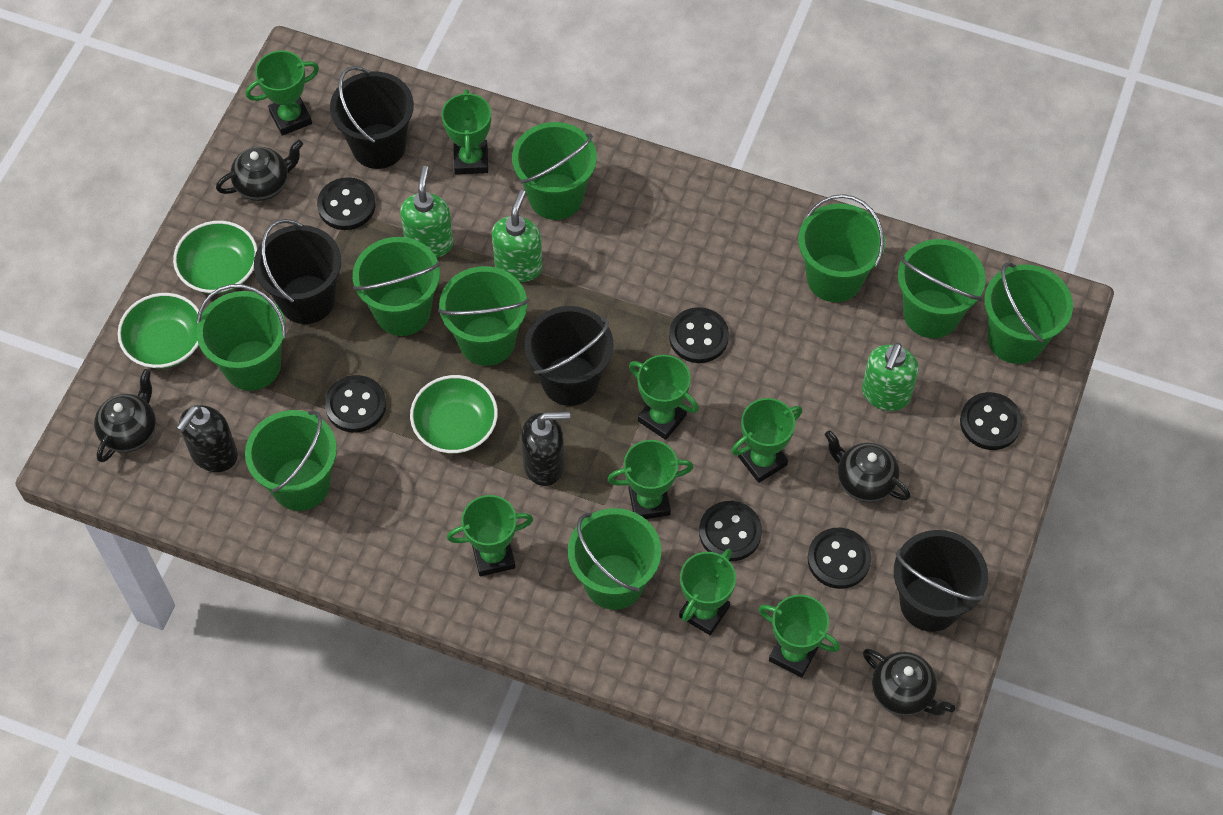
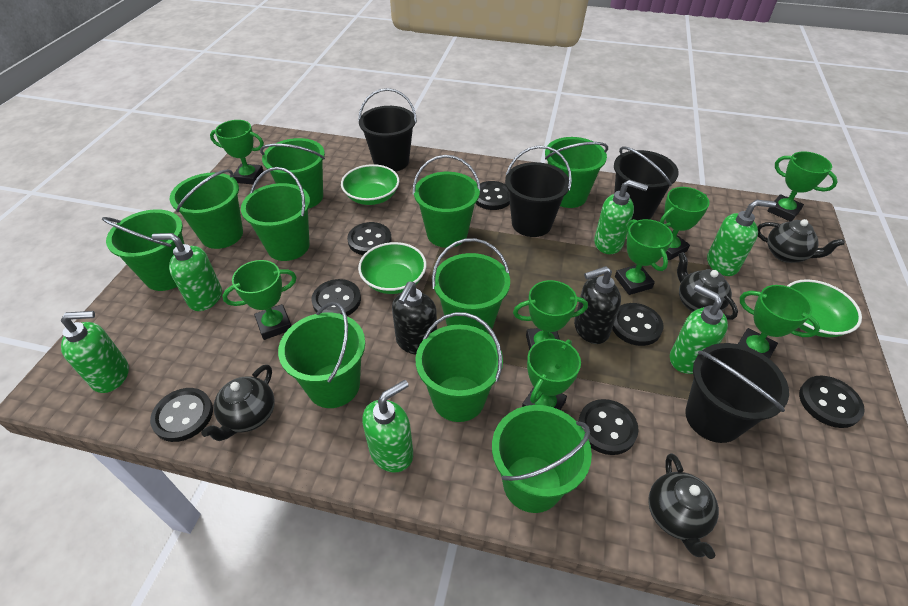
black button: 6 -> 7
green bucket: 9 -> 10
green soap dispenser: 3 -> 6

